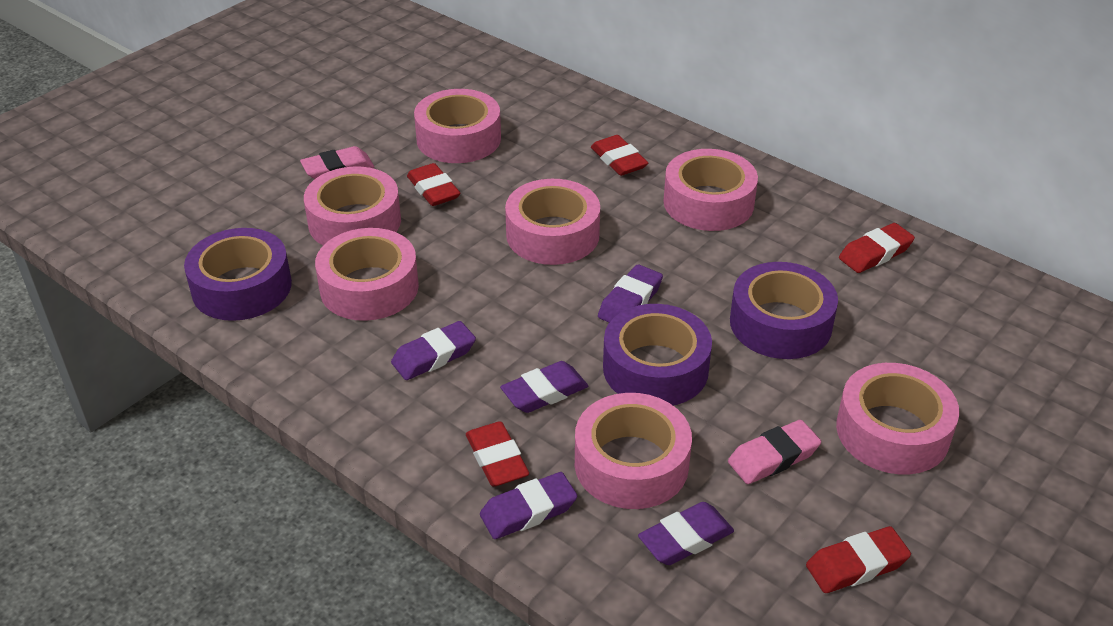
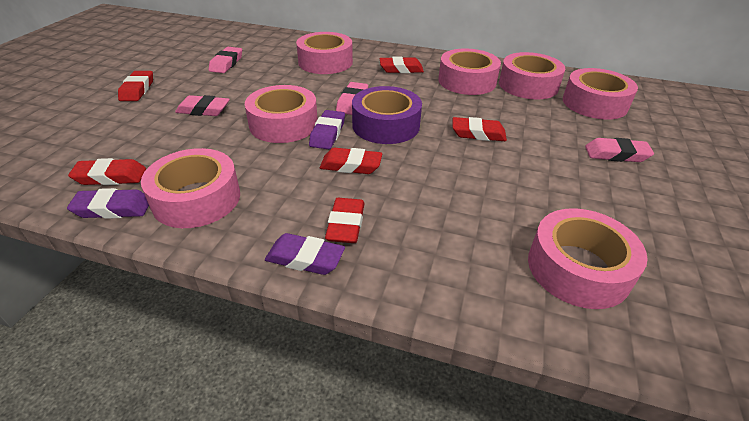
pink eraser: 2 -> 4
purple eraser: 5 -> 3
purple tape: 3 -> 1
red eraser: 5 -> 6

